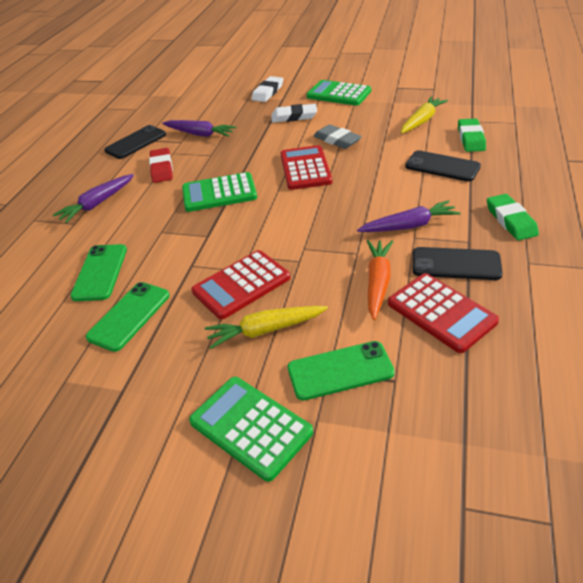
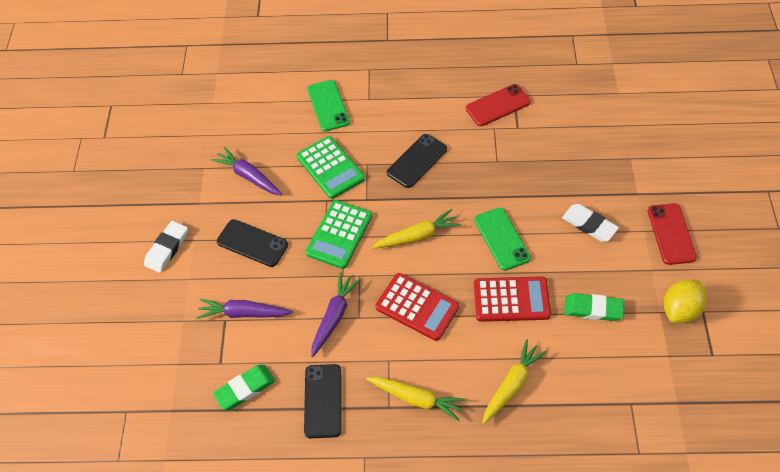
green calculator: 3 -> 2
green phone: 3 -> 2
grey eraser: 1 -> 0
orange carrot: 1 -> 0
red calculator: 3 -> 2
red eraser: 1 -> 0
red phone: 0 -> 2
yellow carrot: 2 -> 3
yellow lemon: 0 -> 1

